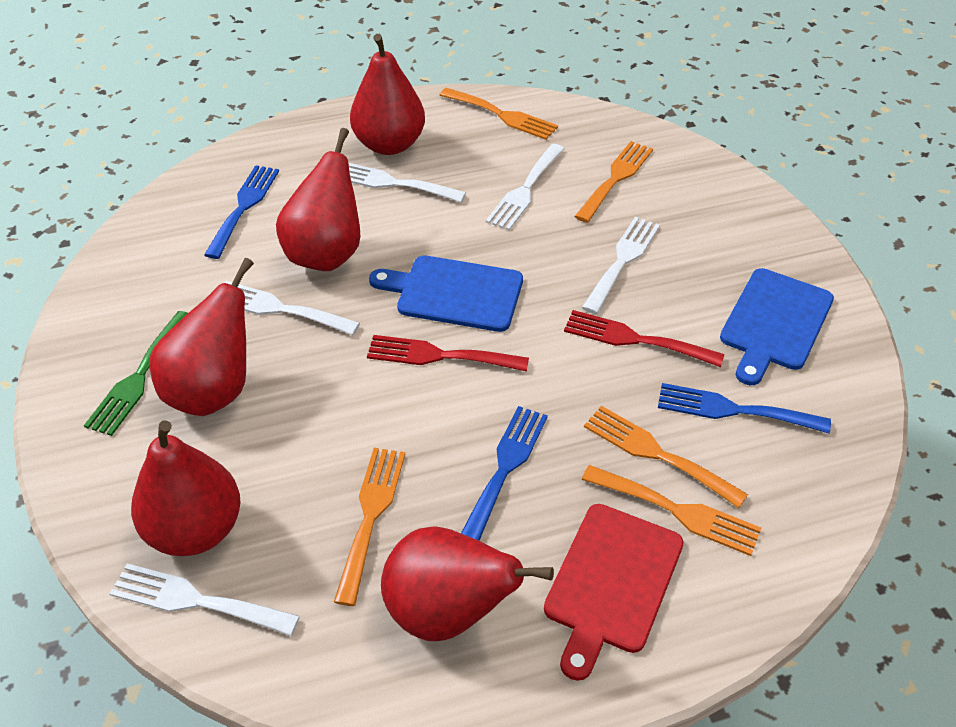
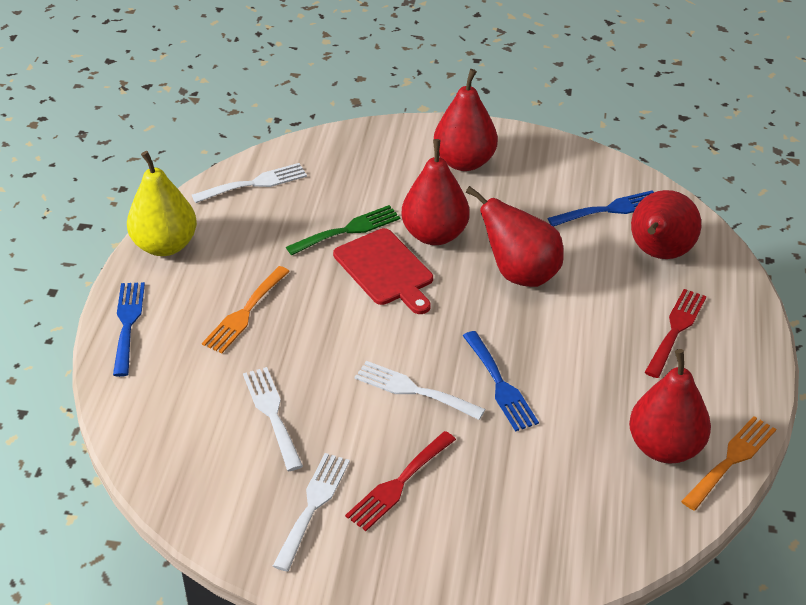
blue cutting board: 2 -> 0
orange fork: 5 -> 2
white fork: 5 -> 4
yellow pear: 0 -> 1

